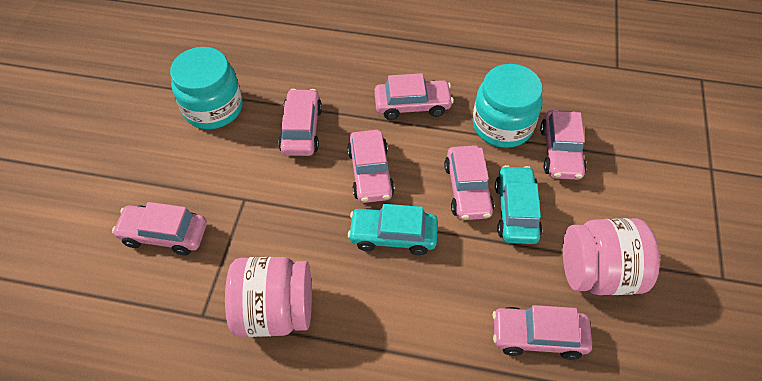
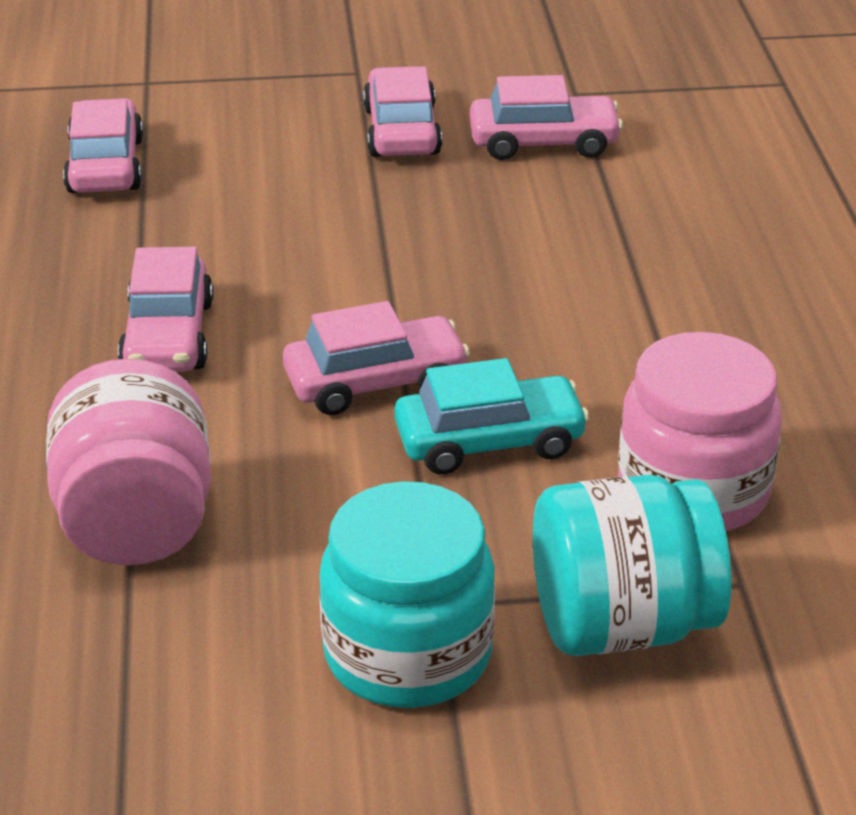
pink car: 7 -> 5
turquoise car: 2 -> 1

